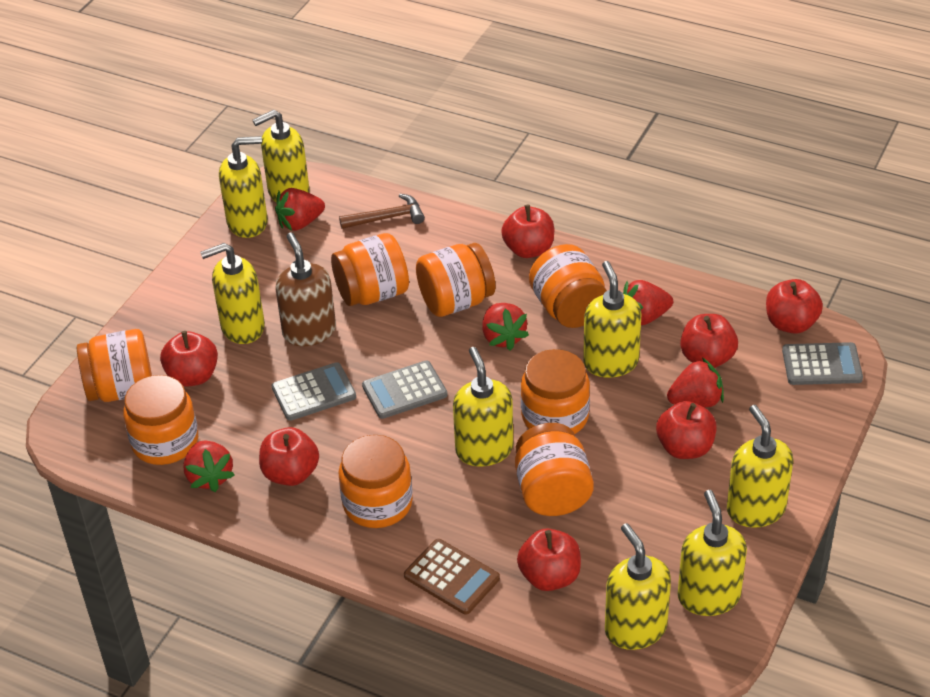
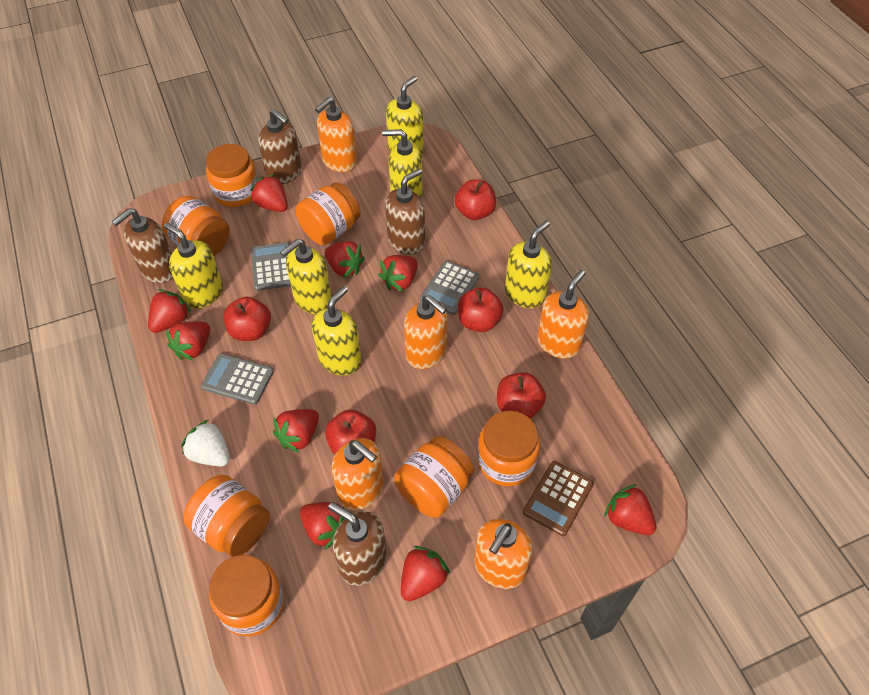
brown hammer: 1 -> 0
brown soap dispenser: 1 -> 4
orange jar: 8 -> 7
orange soap dispenser: 0 -> 5
red apple: 7 -> 5
red strawberry: 5 -> 9
white strawberry: 0 -> 1
yellow soap dispenser: 8 -> 6

